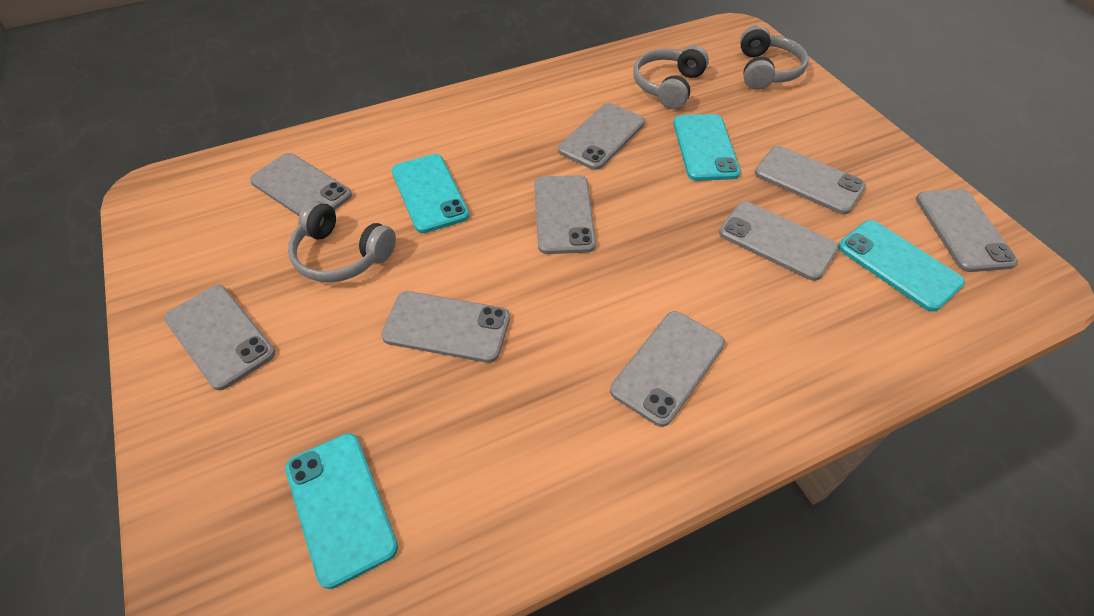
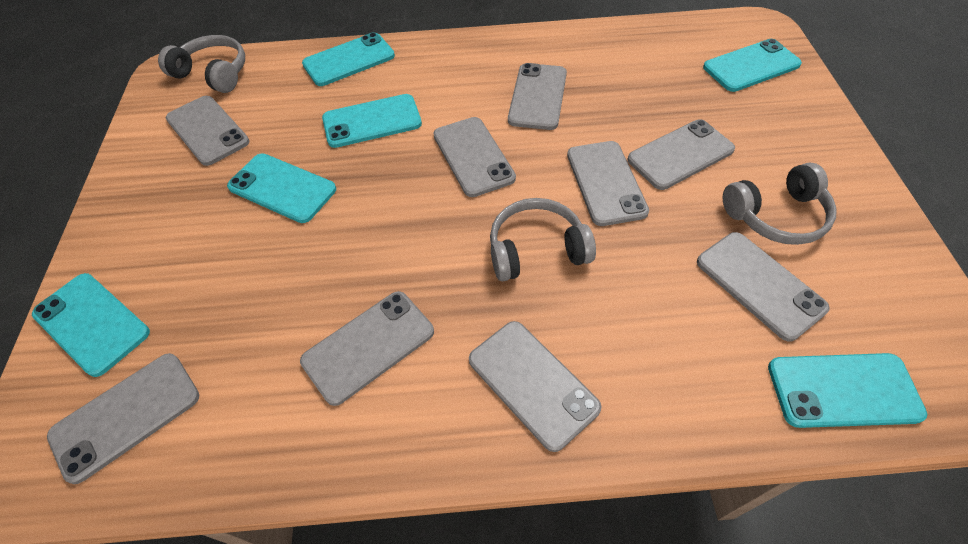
turquoise phone: 4 -> 6

